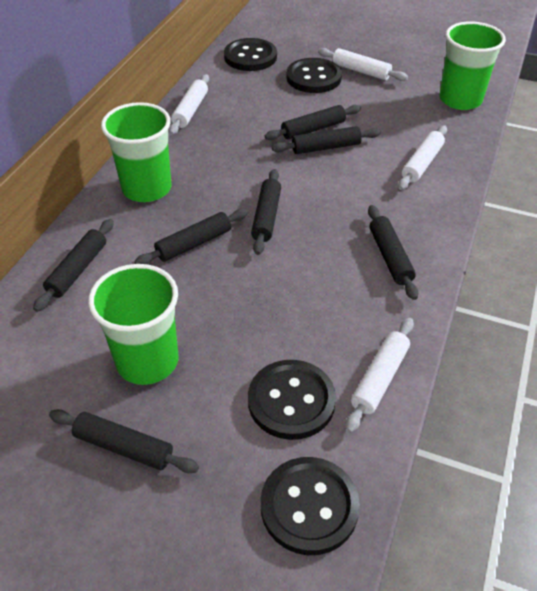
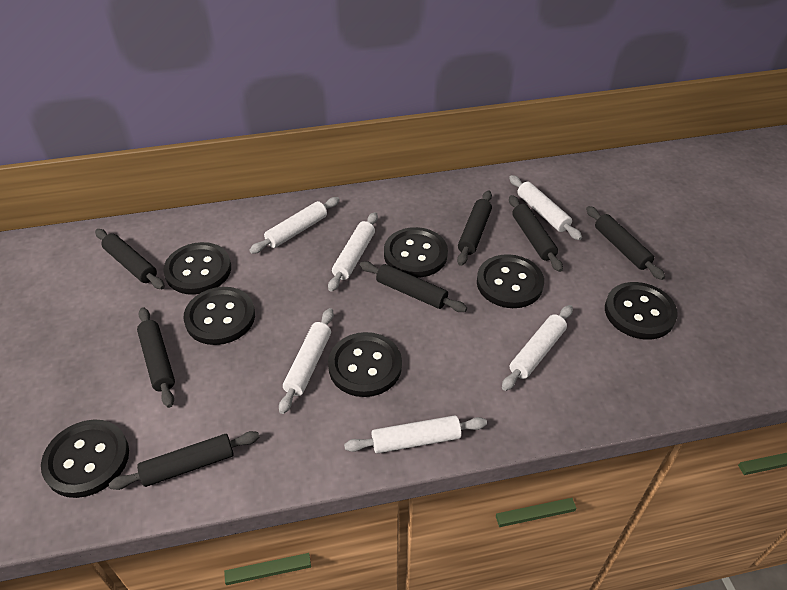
black button: 4 -> 7
green cup: 3 -> 0
white rolling pin: 4 -> 6

